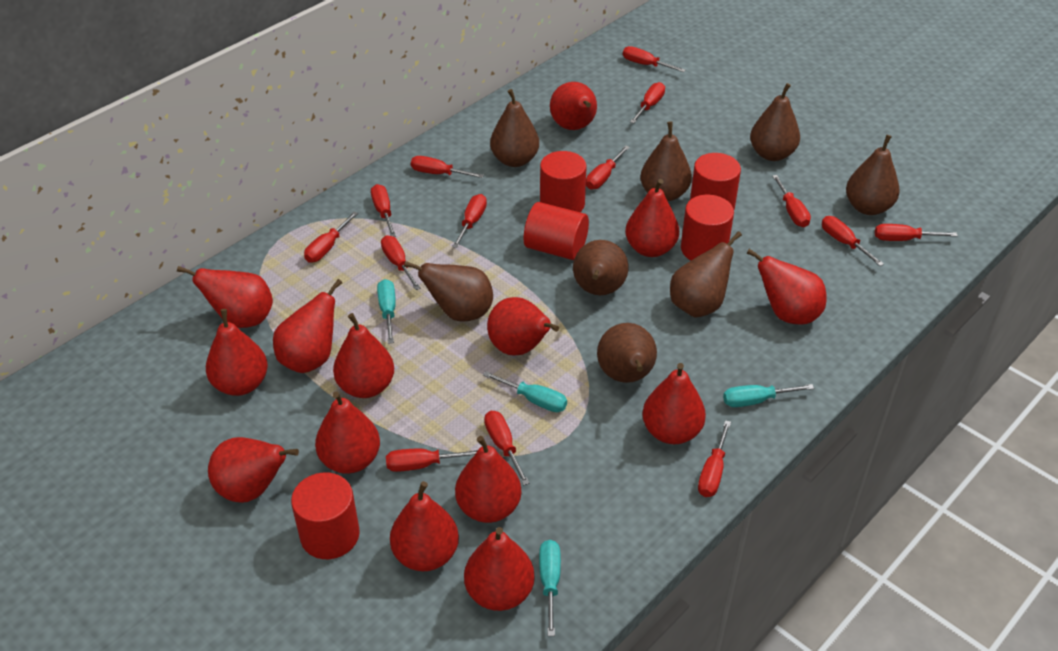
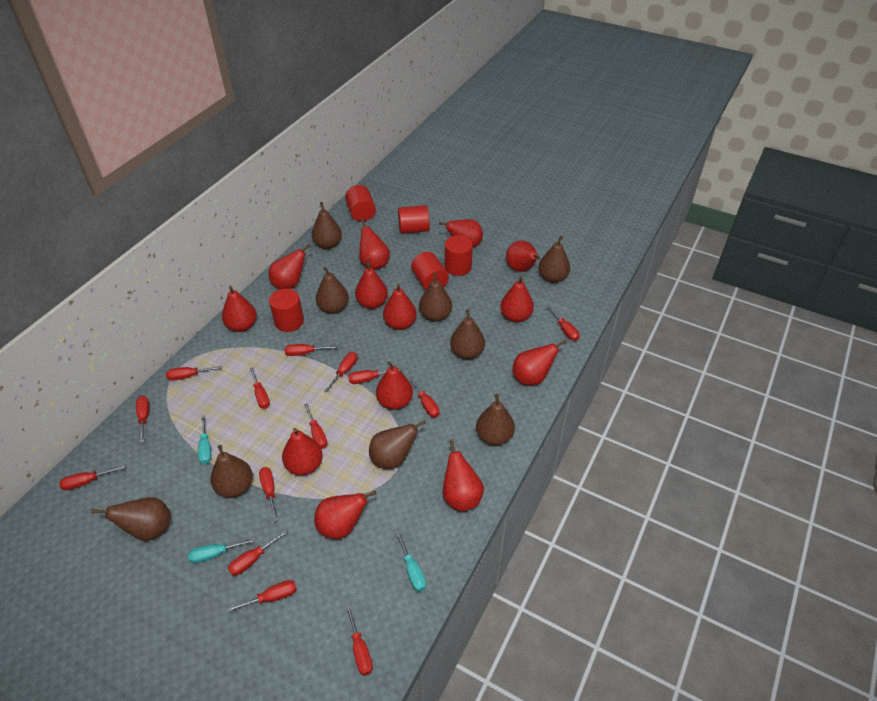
brown pear: 8 -> 9
red pear: 14 -> 13
turquoise screwdriver: 4 -> 3

